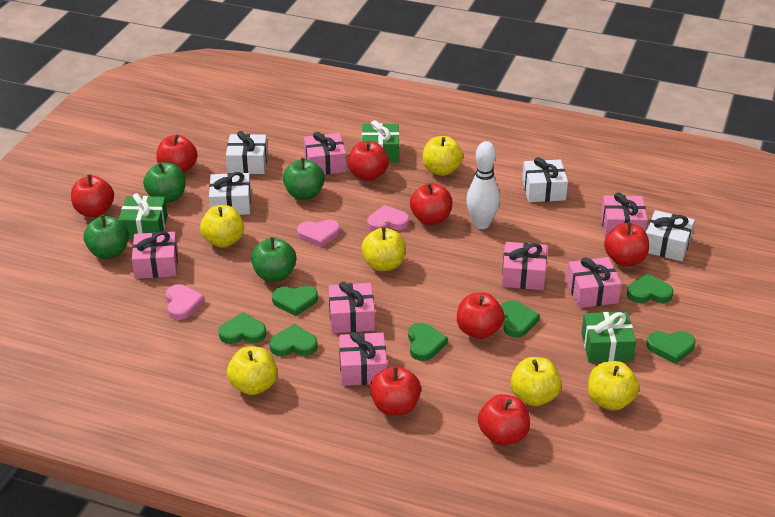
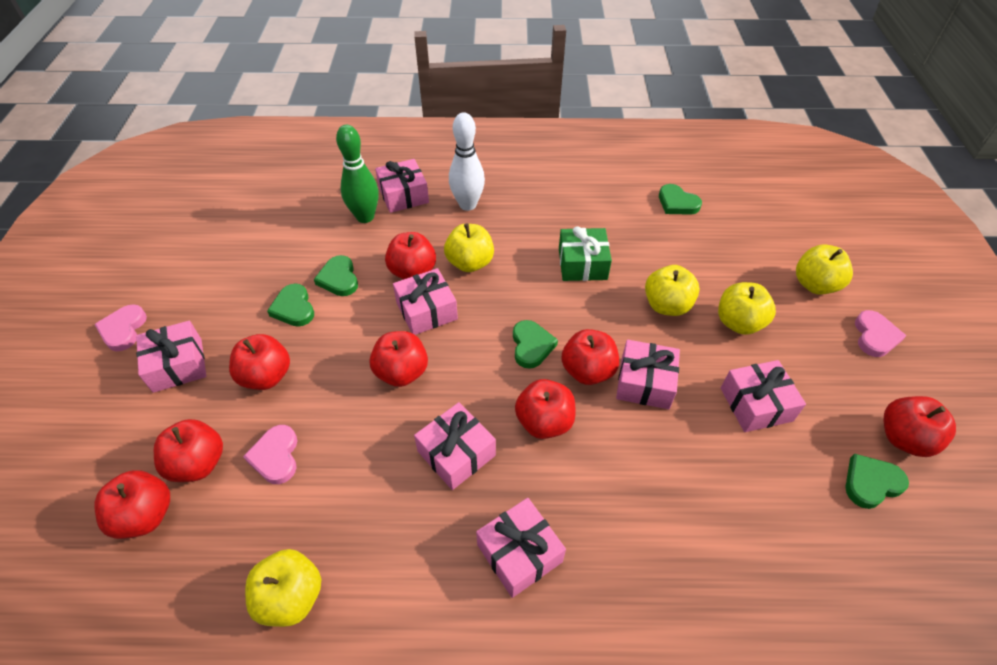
green apple: 4 -> 0
green bowling pin: 0 -> 1
green gift: 3 -> 1
green heart: 7 -> 5
white gift: 4 -> 0
yellow apple: 6 -> 5

